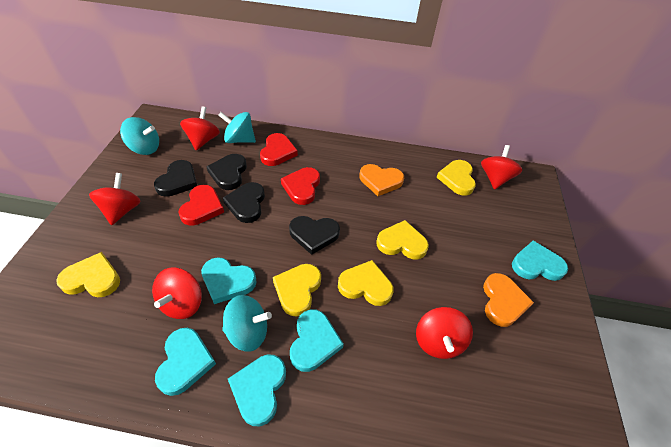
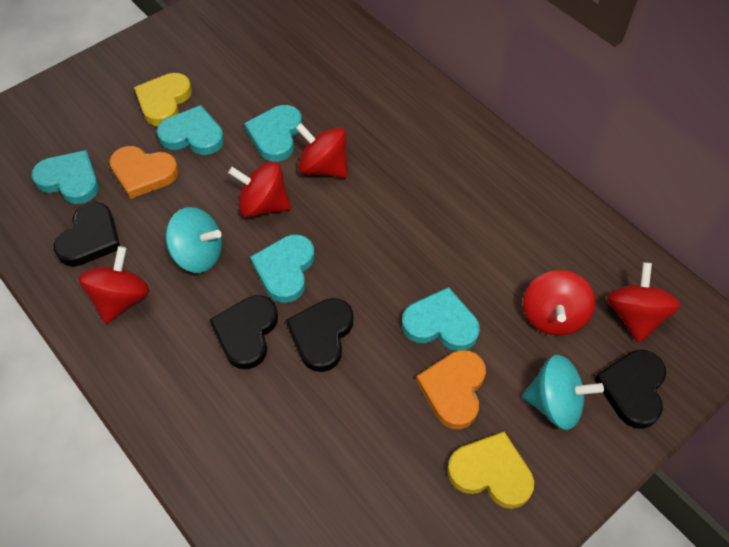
red heart: 3 -> 0
turquoise spinning top: 3 -> 2
yellow heart: 5 -> 2

